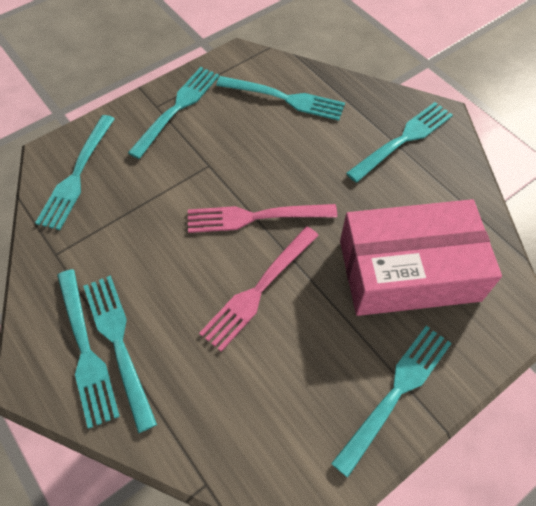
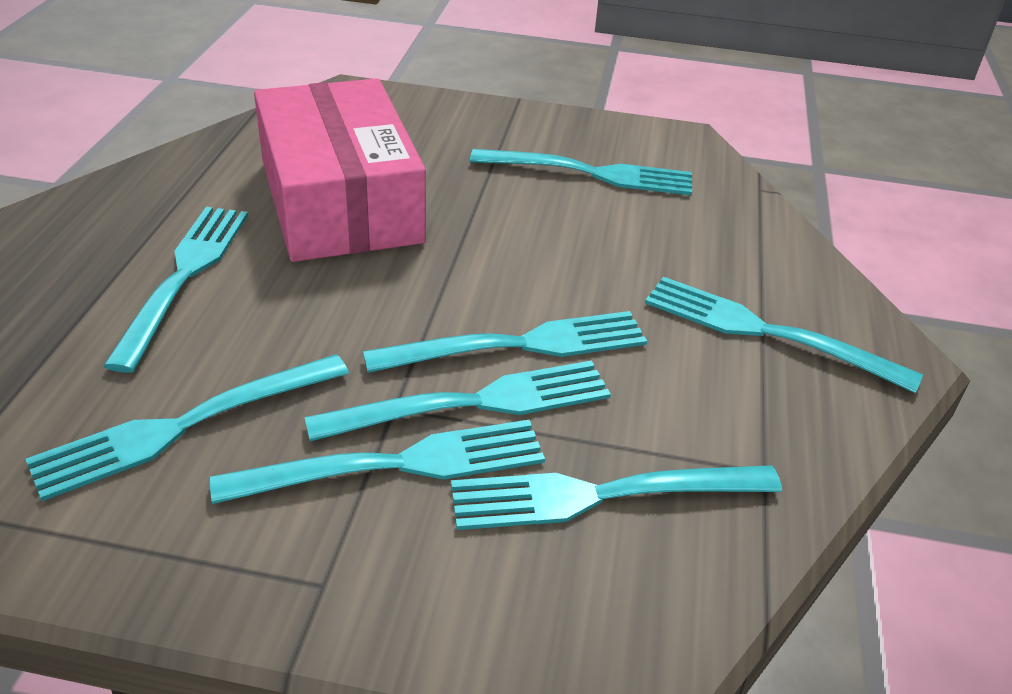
pink fork: 2 -> 0
turquoise fork: 7 -> 8

